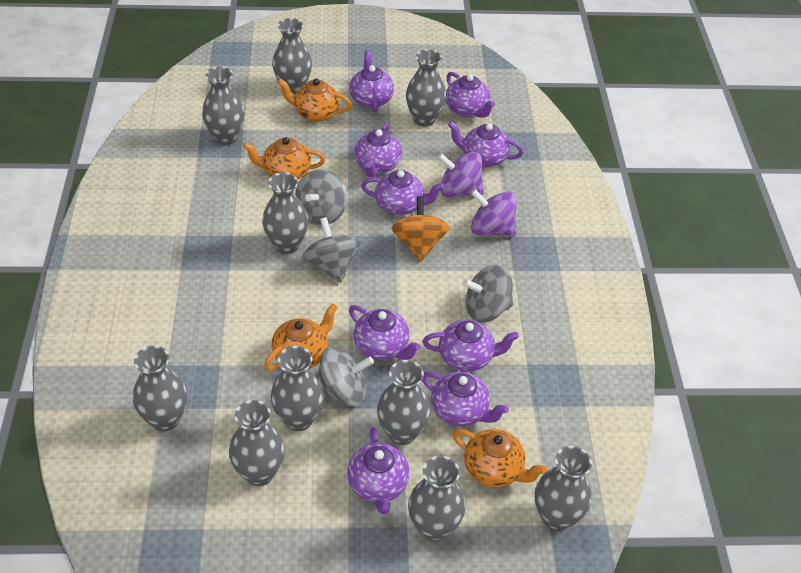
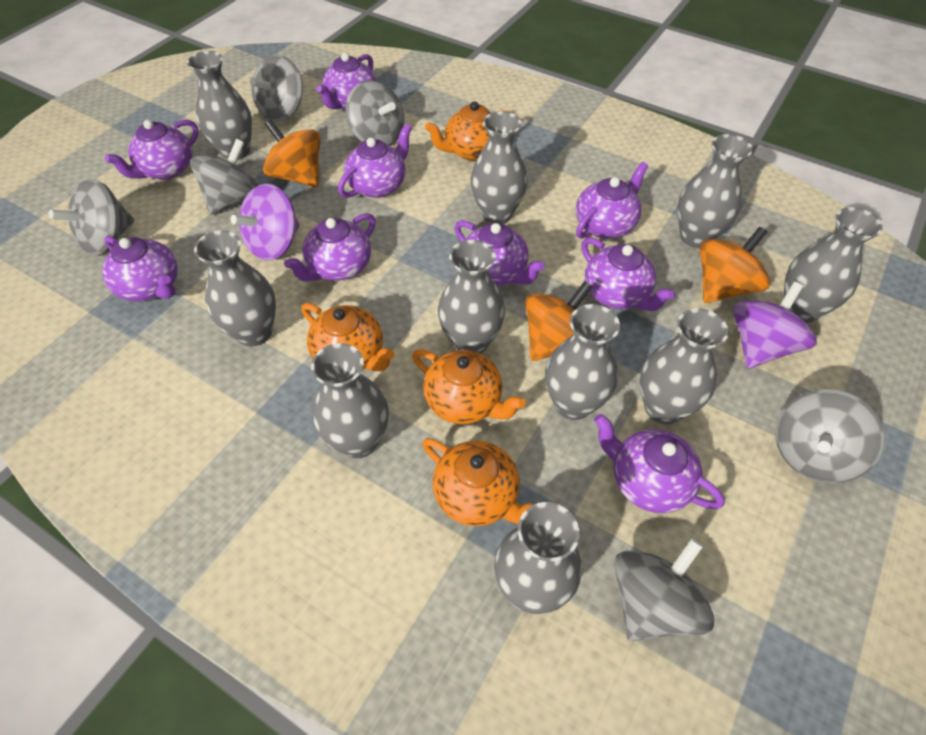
grey spinning top: 4 -> 6
orange spinning top: 1 -> 3

